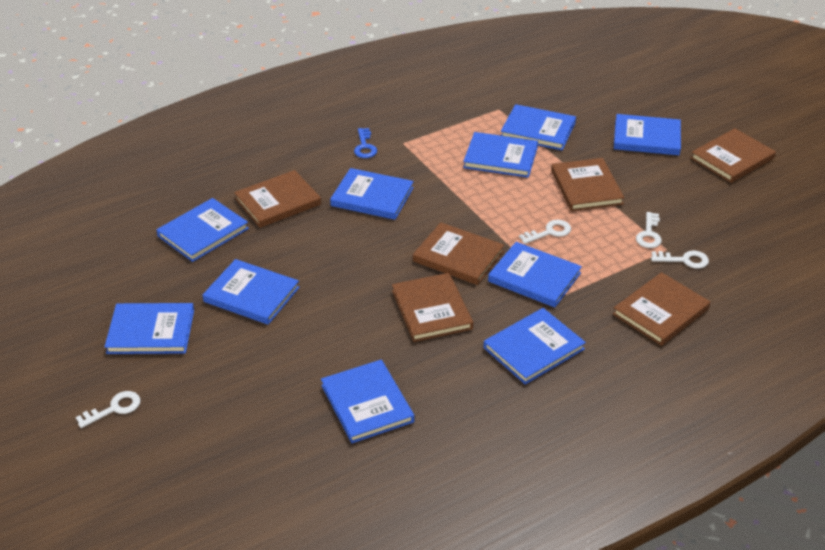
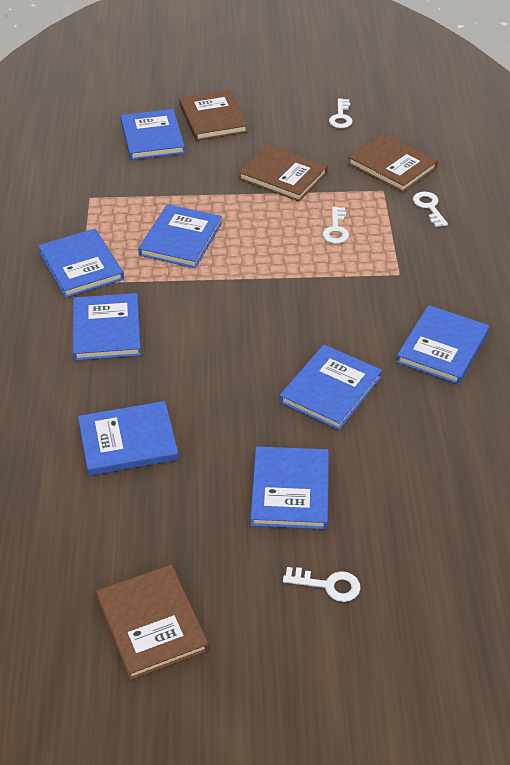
blue book: 10 -> 8
blue key: 1 -> 0
brown book: 6 -> 4

